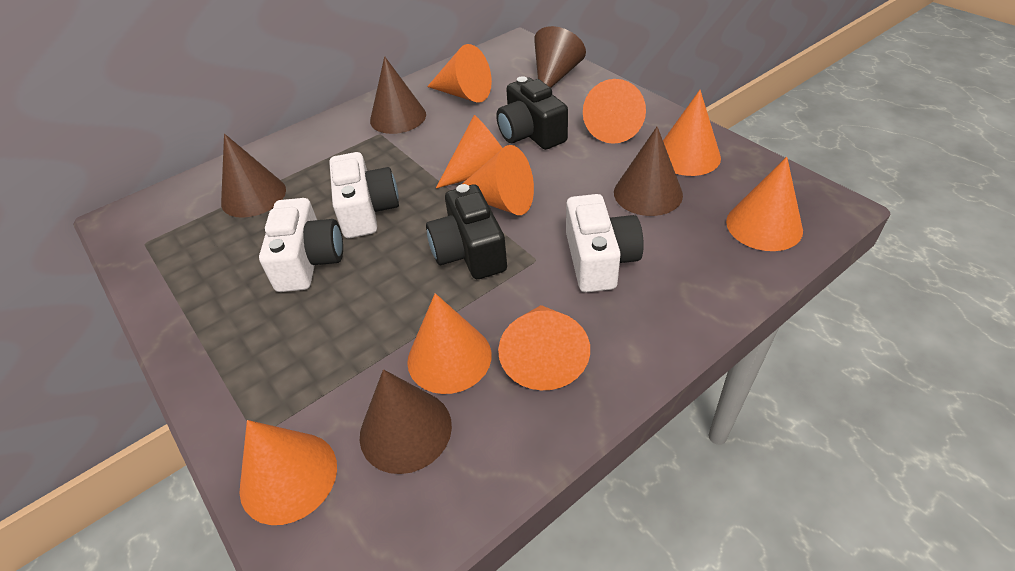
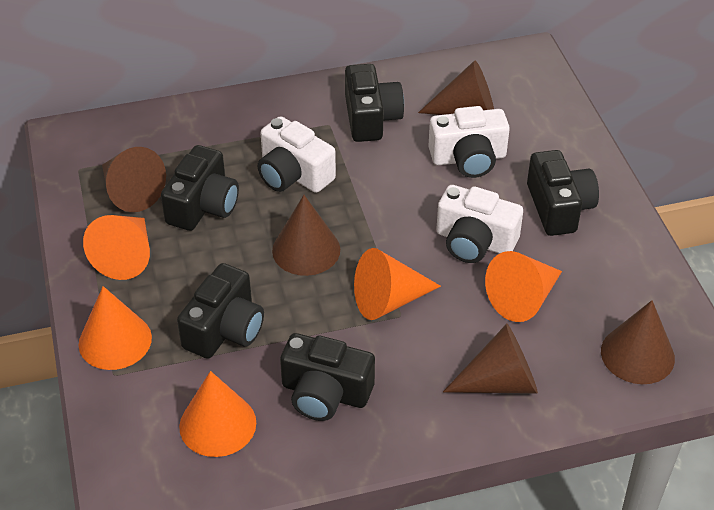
black camera: 2 -> 5
orange cone: 9 -> 5

